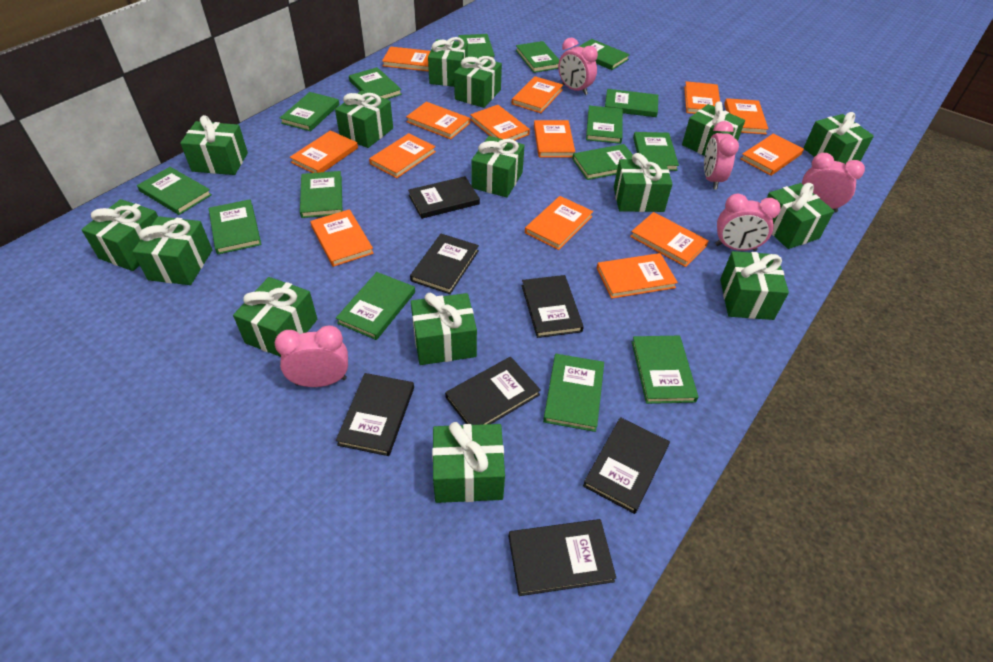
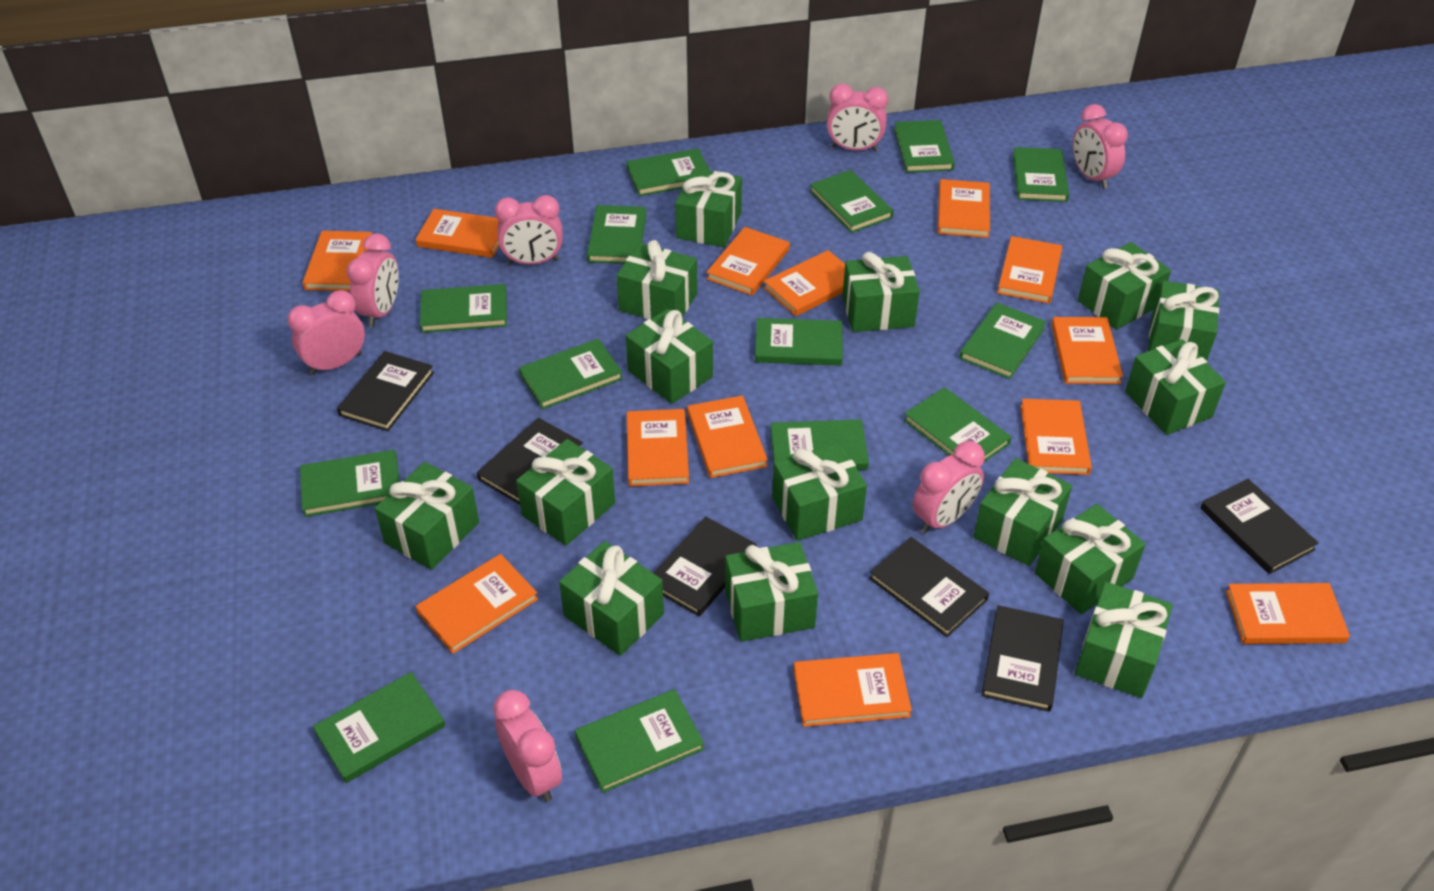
black book: 7 -> 6
green book: 15 -> 14
orange book: 14 -> 13
pink clock: 5 -> 7

